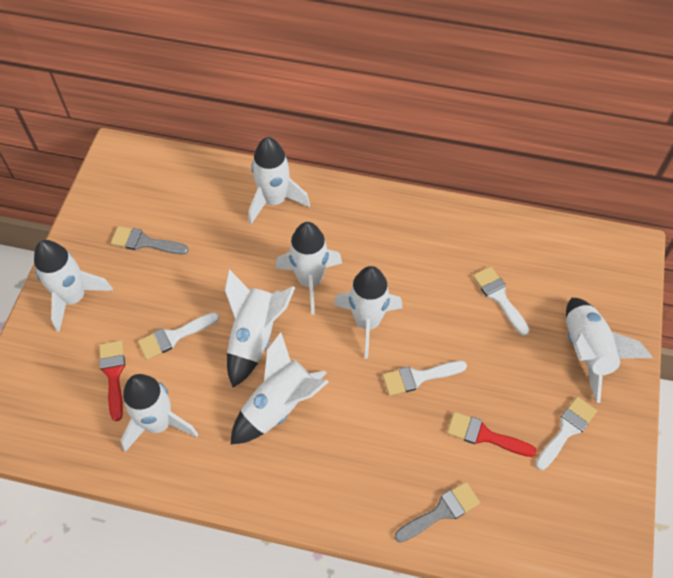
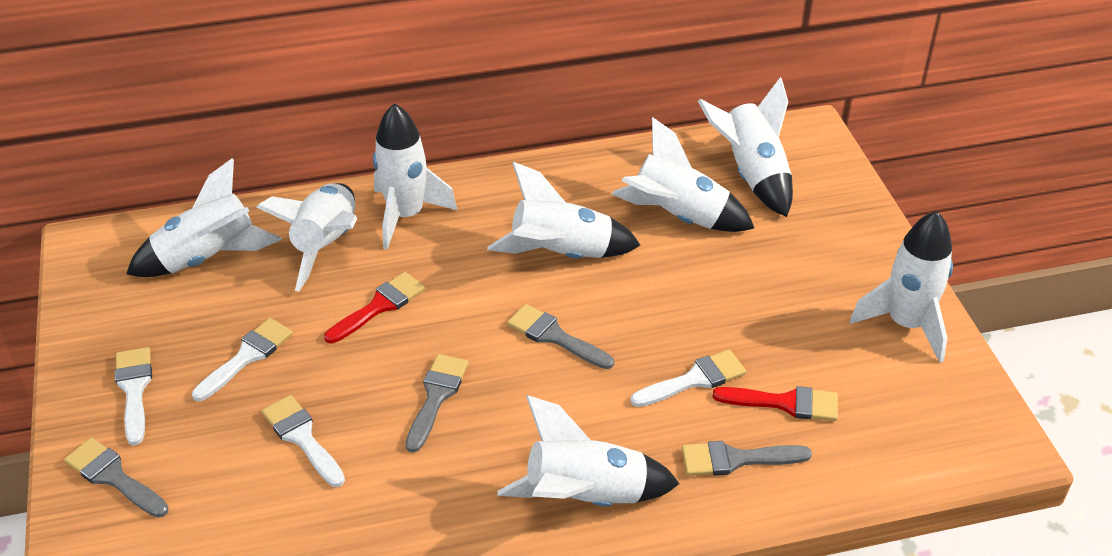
grey brush: 2 -> 4

